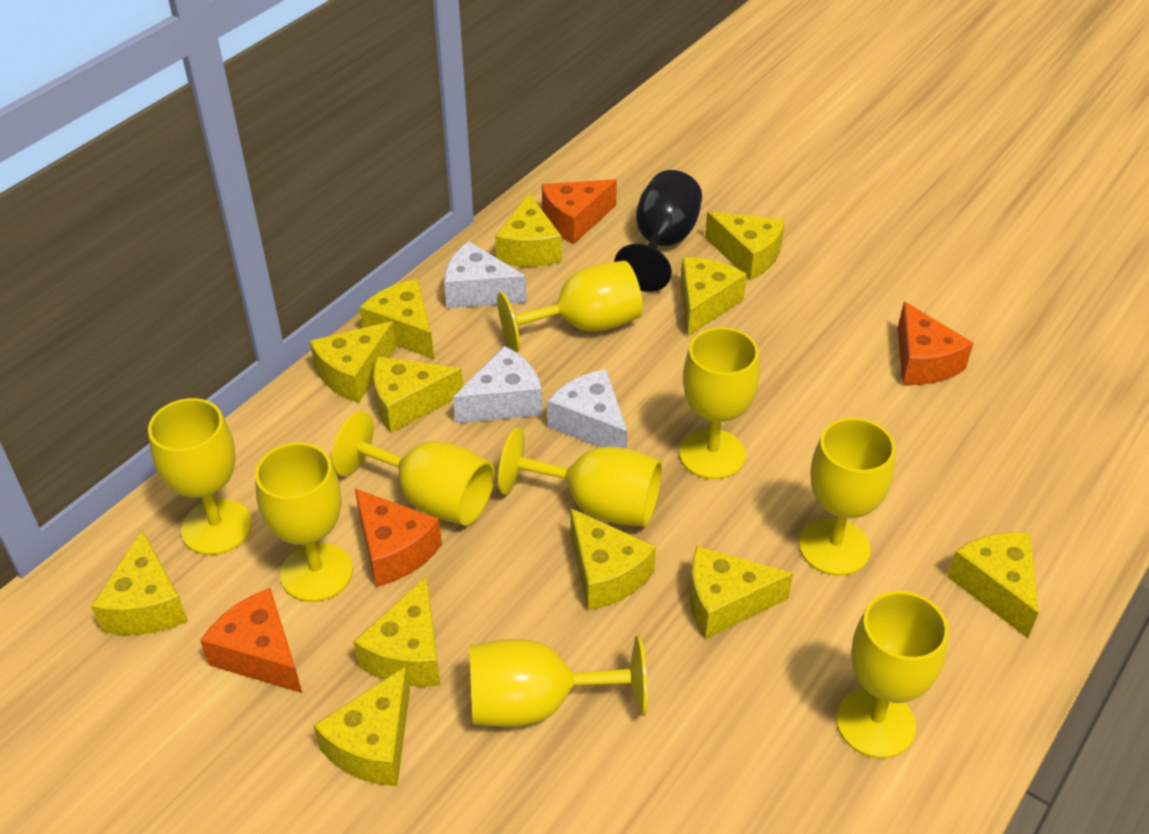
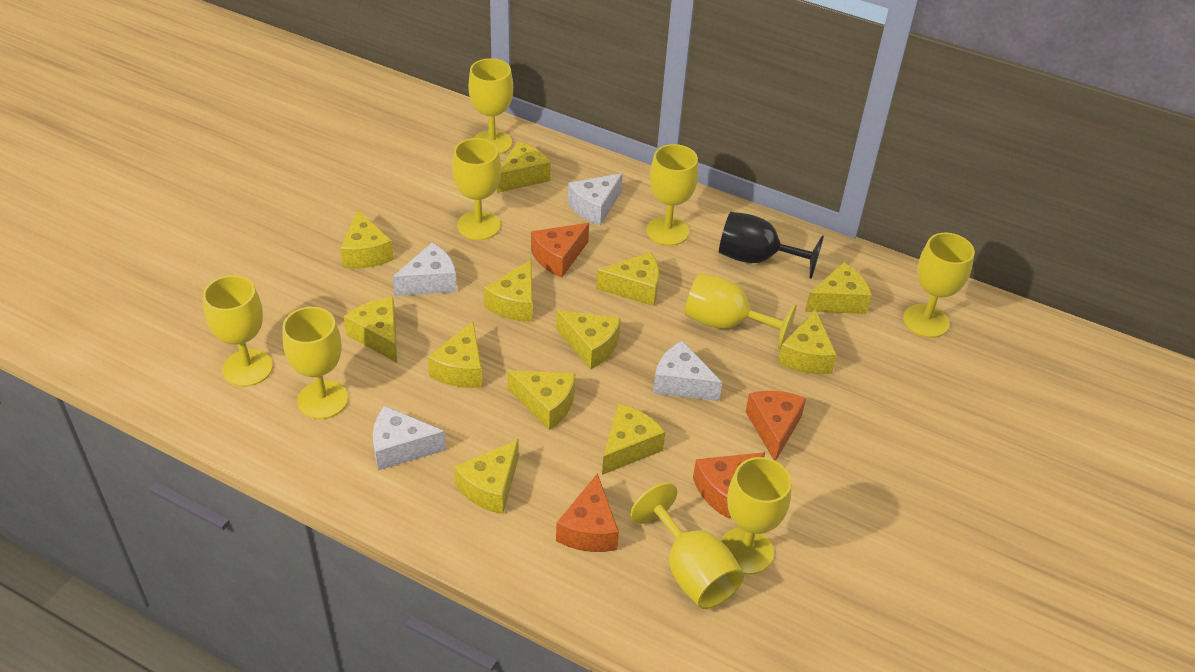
white cheese: 3 -> 4

